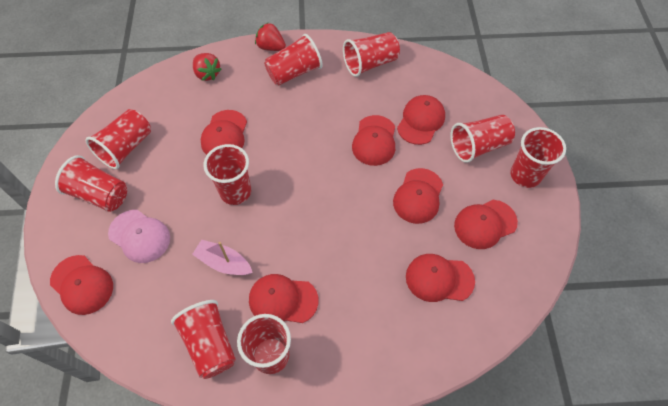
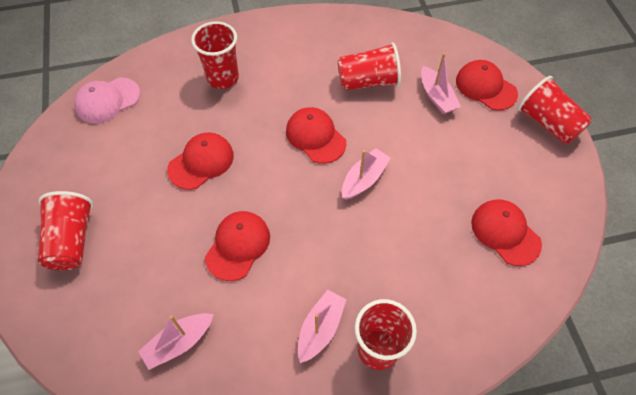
pink boat: 1 -> 4
red cap: 8 -> 5
red cup: 9 -> 5
red strawberry: 2 -> 0

